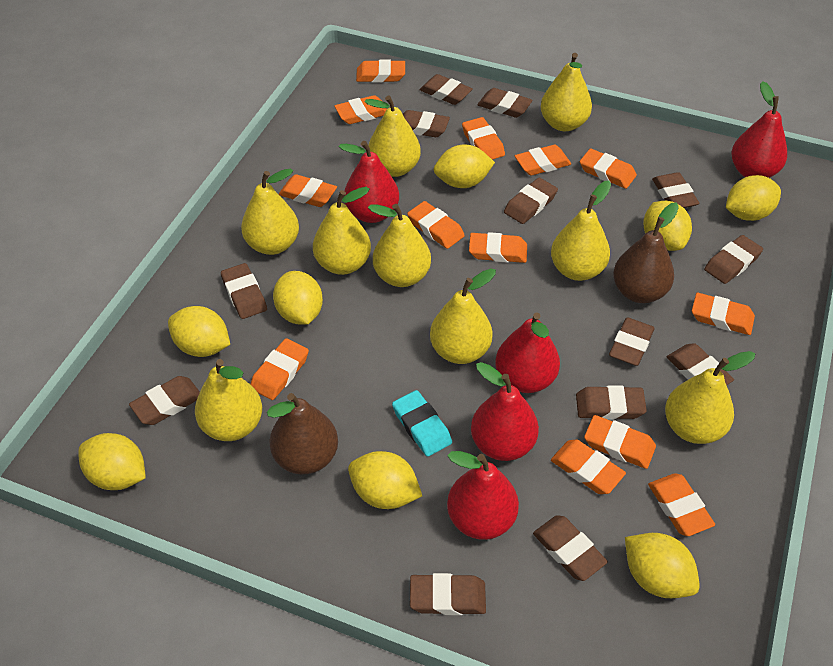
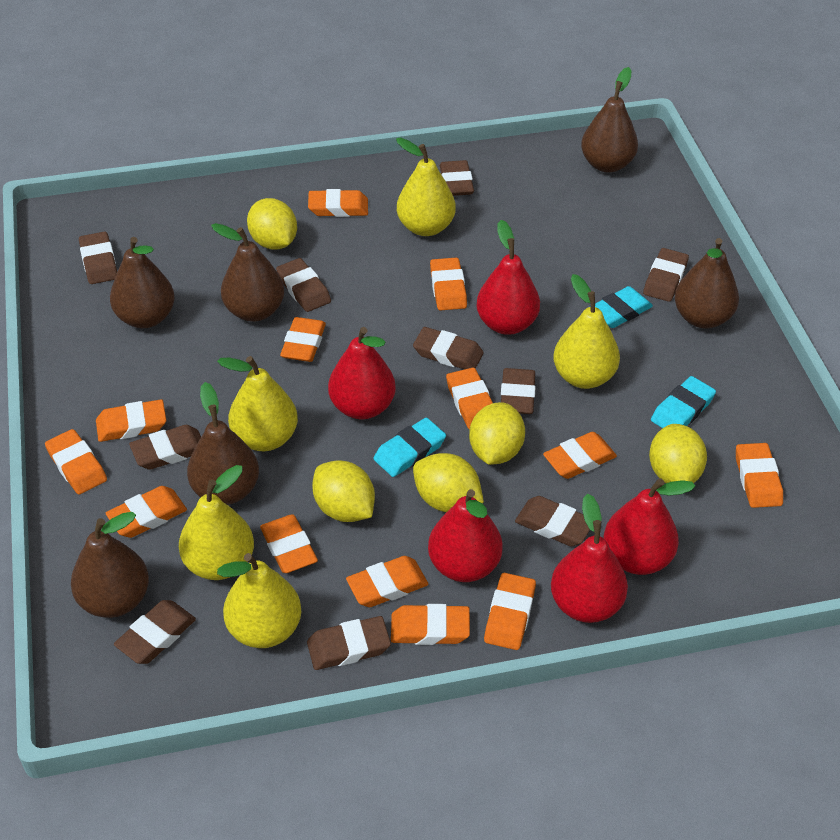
brown eraser: 13 -> 10
brown pear: 2 -> 6
turquoise eraser: 1 -> 3
yellow lemon: 8 -> 5
yellow pear: 9 -> 5

